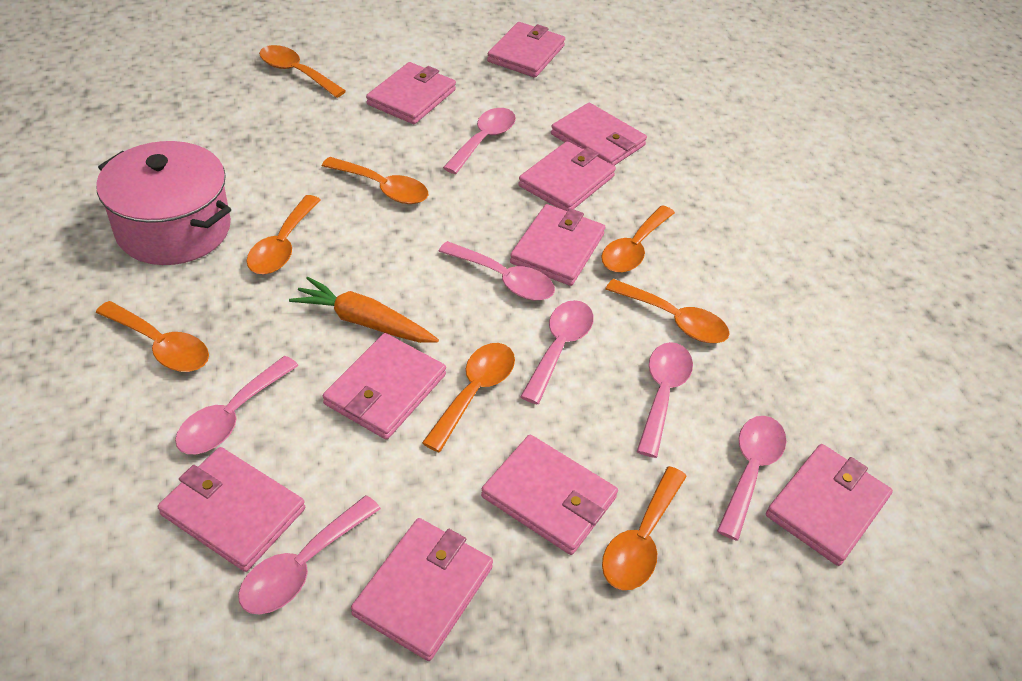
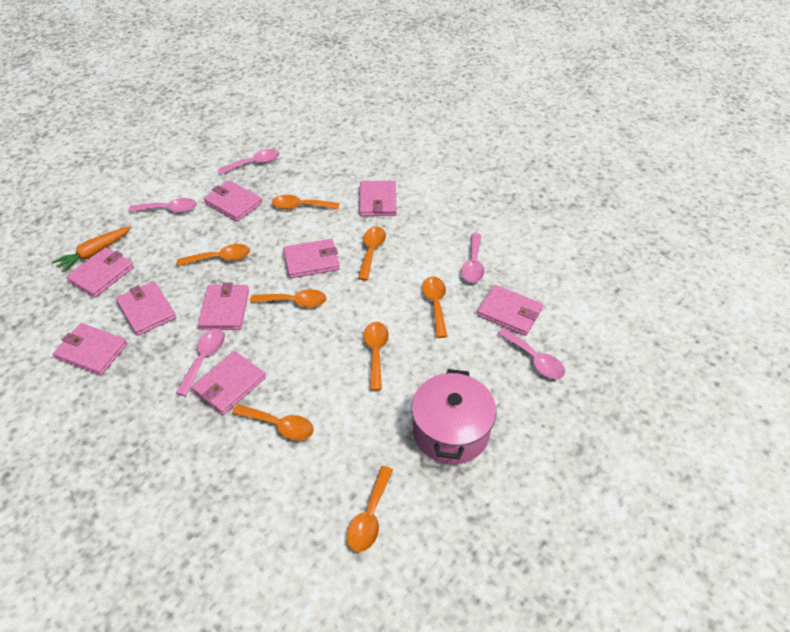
pink spoon: 7 -> 5
pink wallet: 10 -> 9

